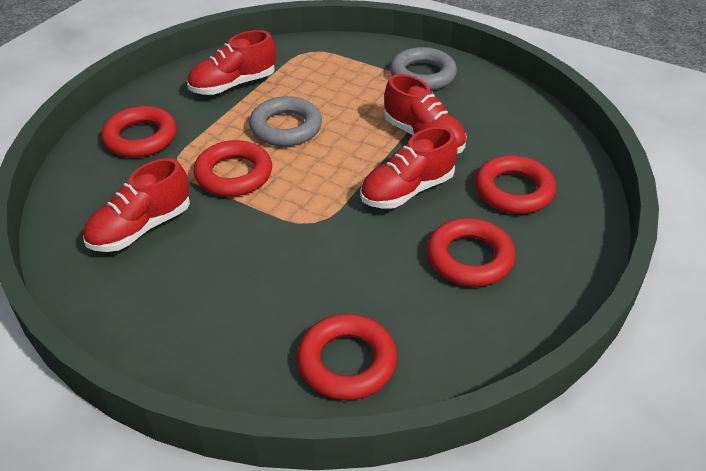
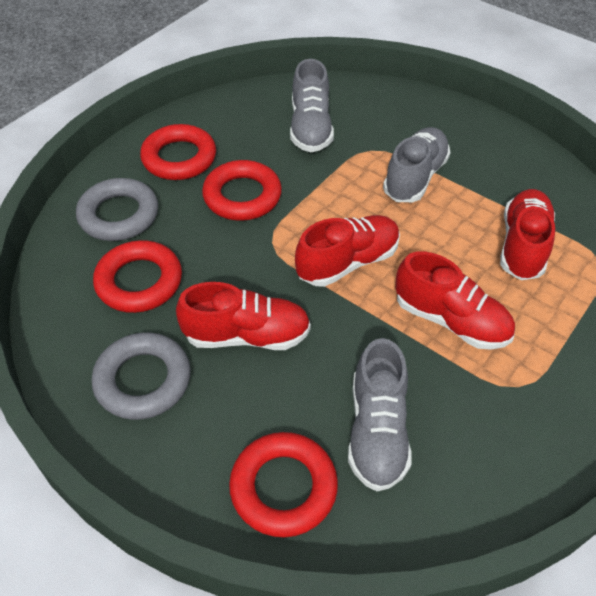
grey shoe: 0 -> 3
red ring: 5 -> 4

